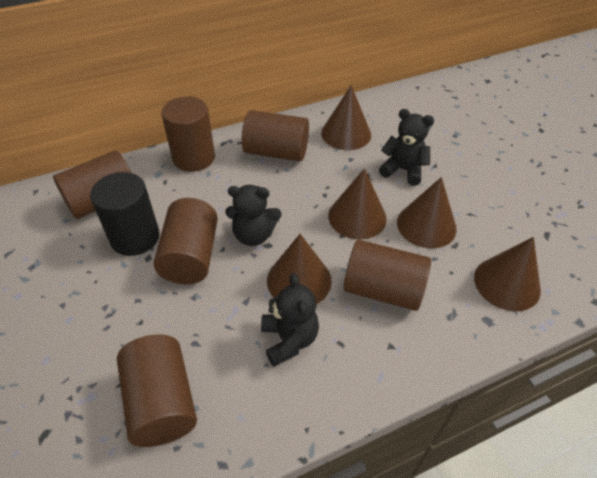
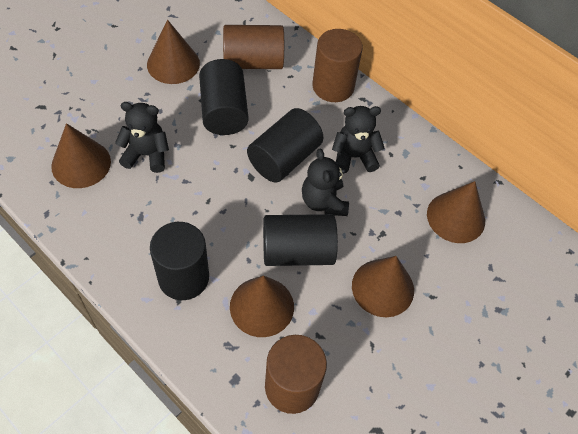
black cylinder: 1 -> 4
brown cylinder: 6 -> 3

